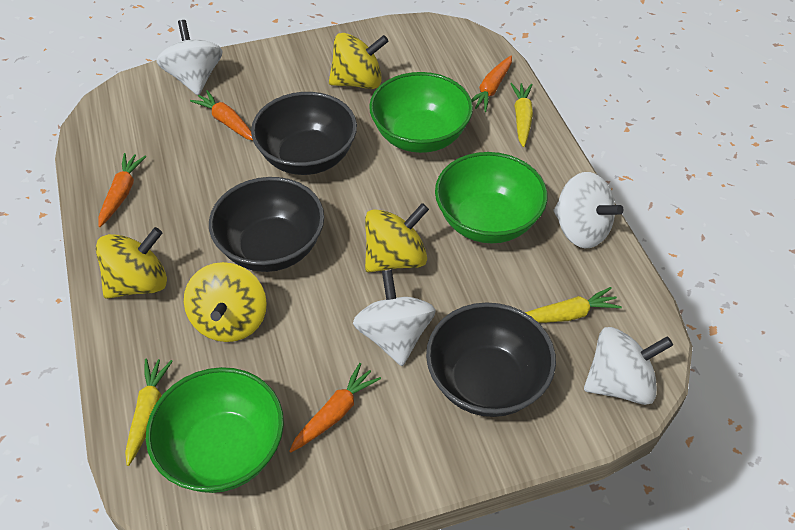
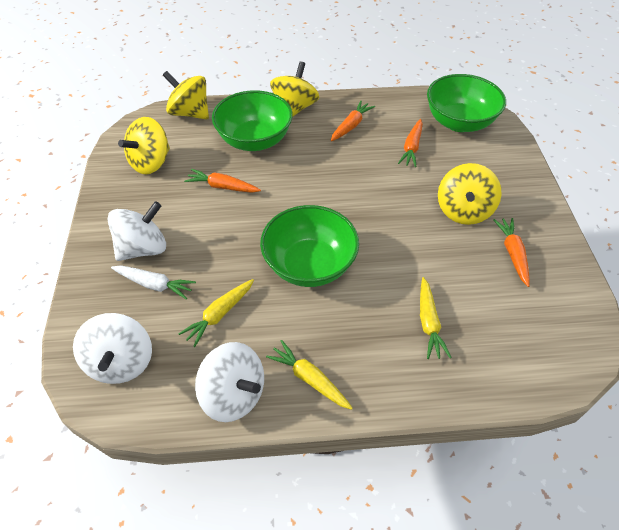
black bowl: 3 -> 0
white carrot: 0 -> 1
white spinning top: 4 -> 3

